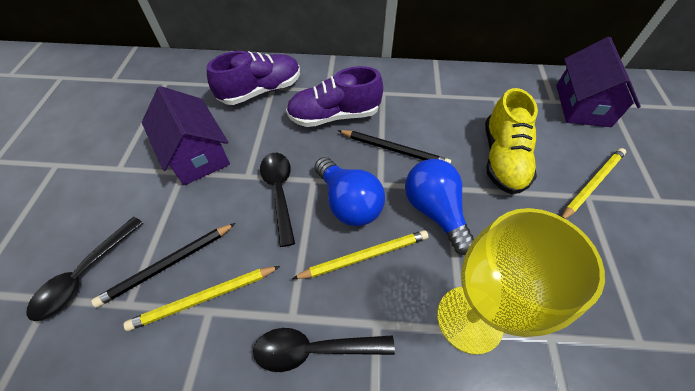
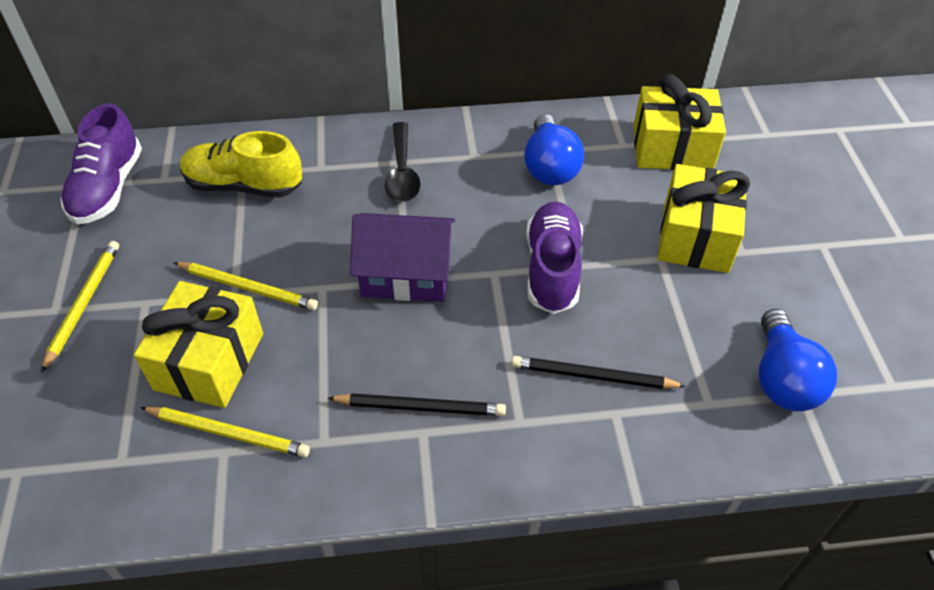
black spoon: 3 -> 1
purple house: 2 -> 1
yellow gift: 0 -> 3
yellow goblet: 1 -> 0

